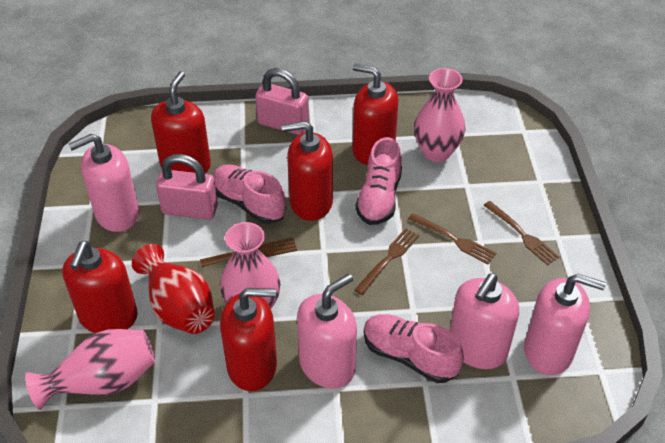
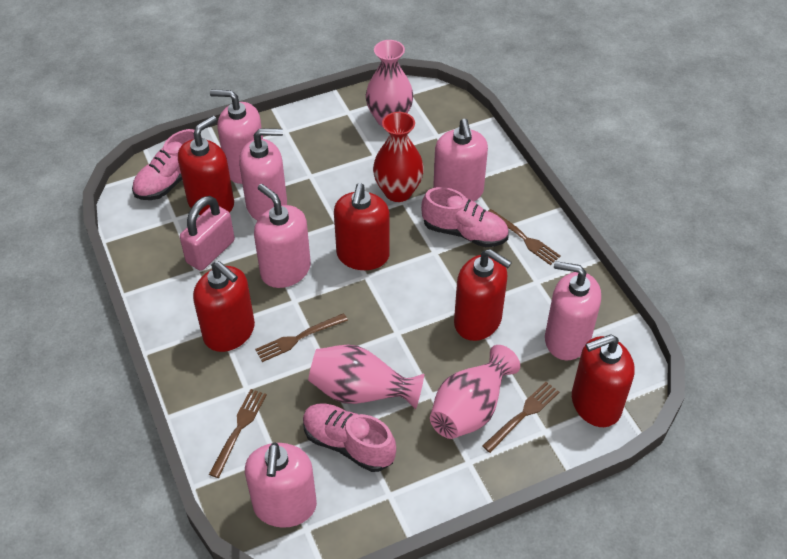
pink padlock: 2 -> 1
pink soap dispenser: 4 -> 6

